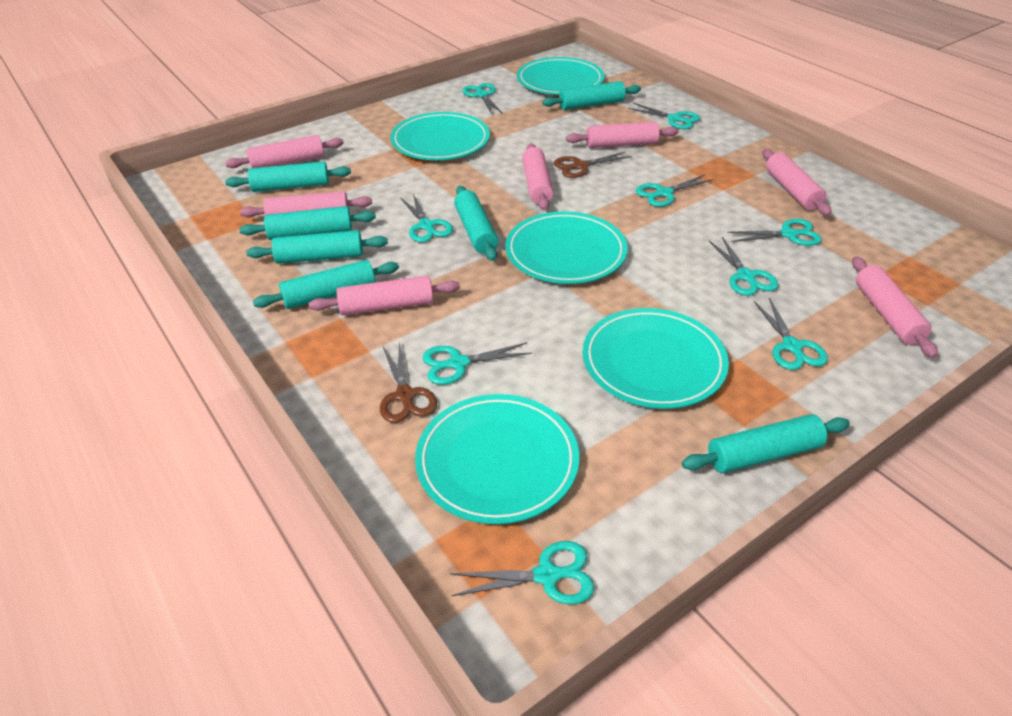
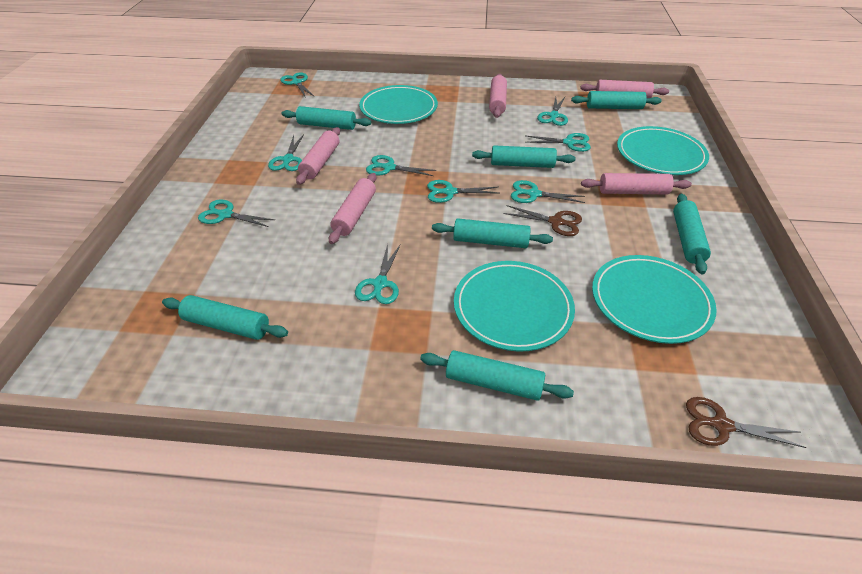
pink rolling pin: 7 -> 5
turquoise plate: 5 -> 4

